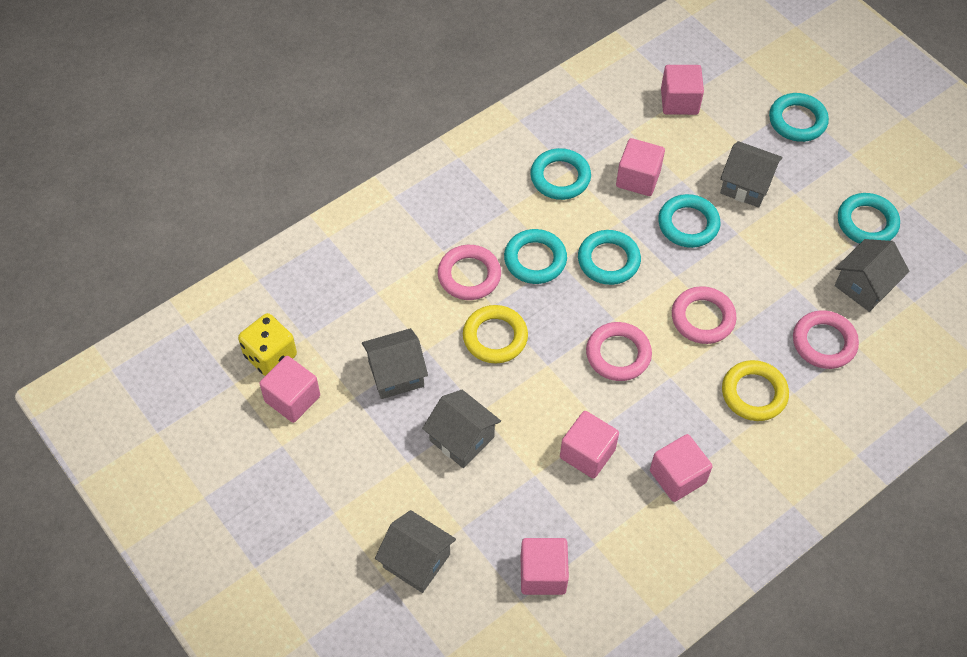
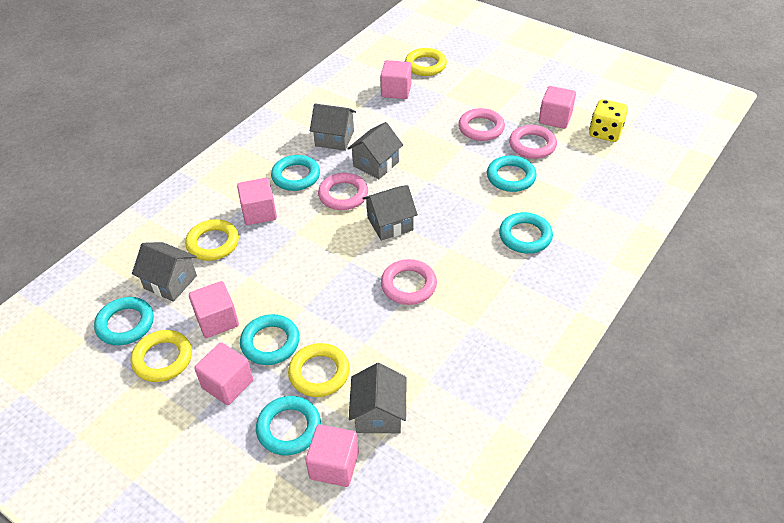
yellow ring: 2 -> 4

